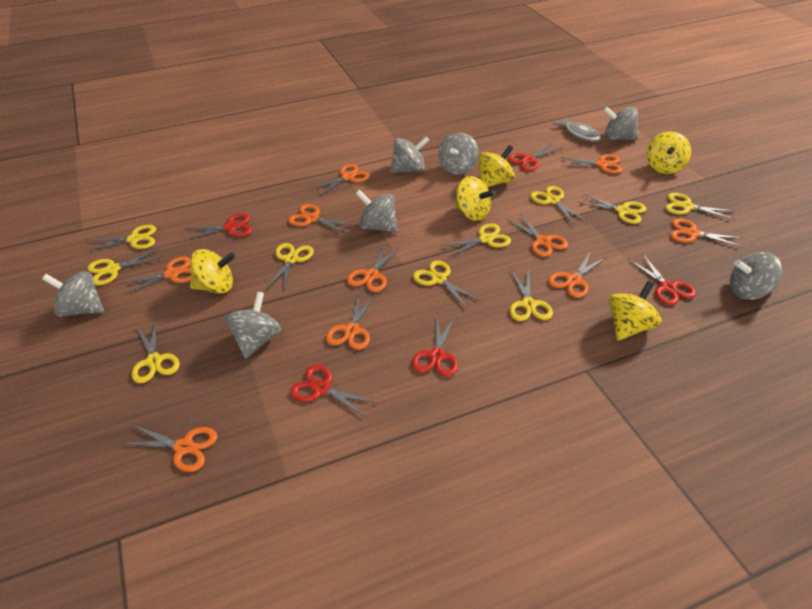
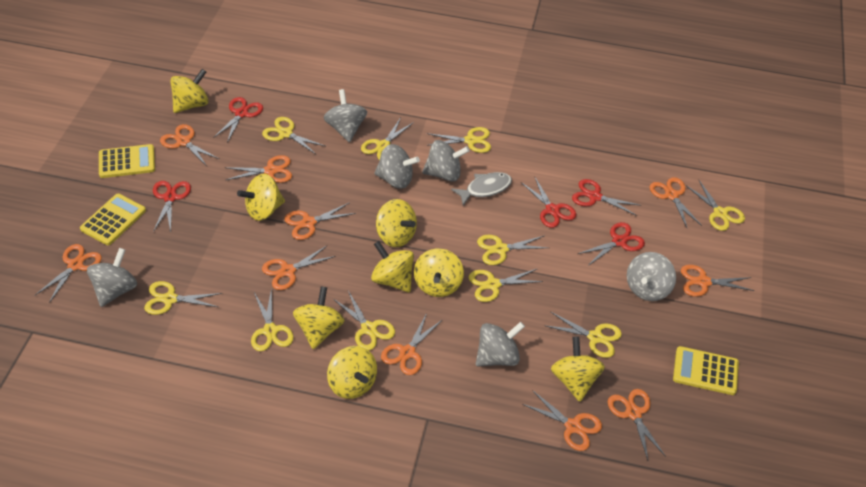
grey spinning top: 7 -> 6
yellow calculator: 0 -> 3
yellow spinning top: 5 -> 8

